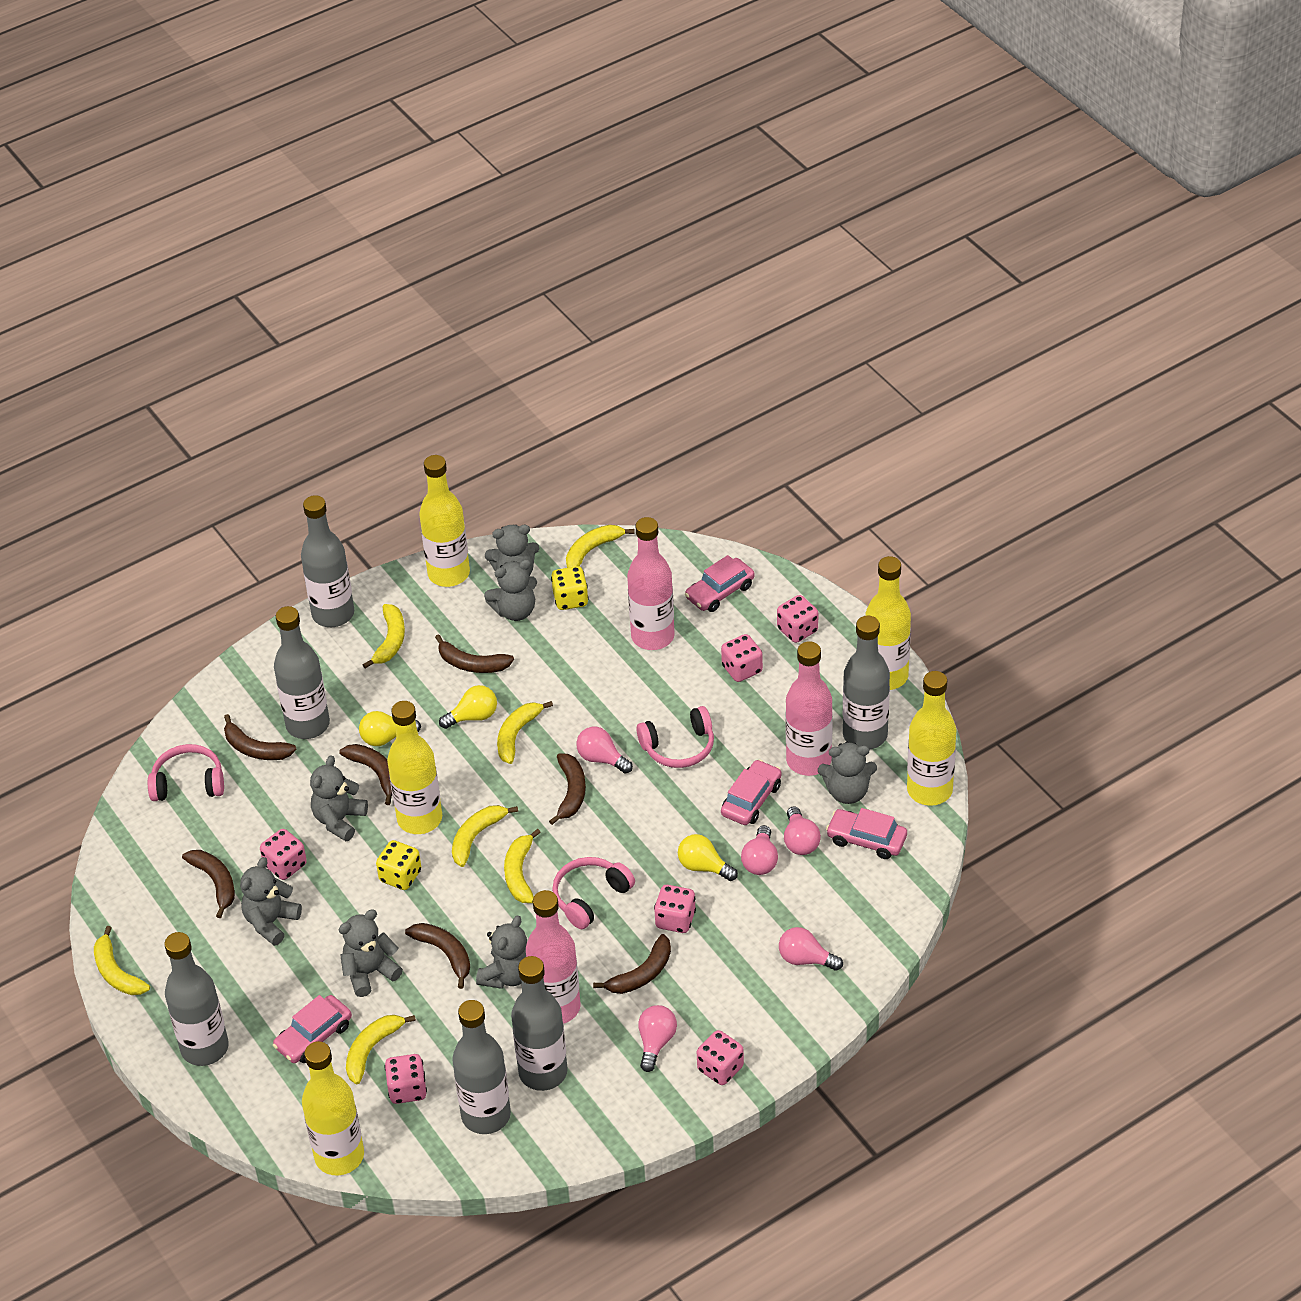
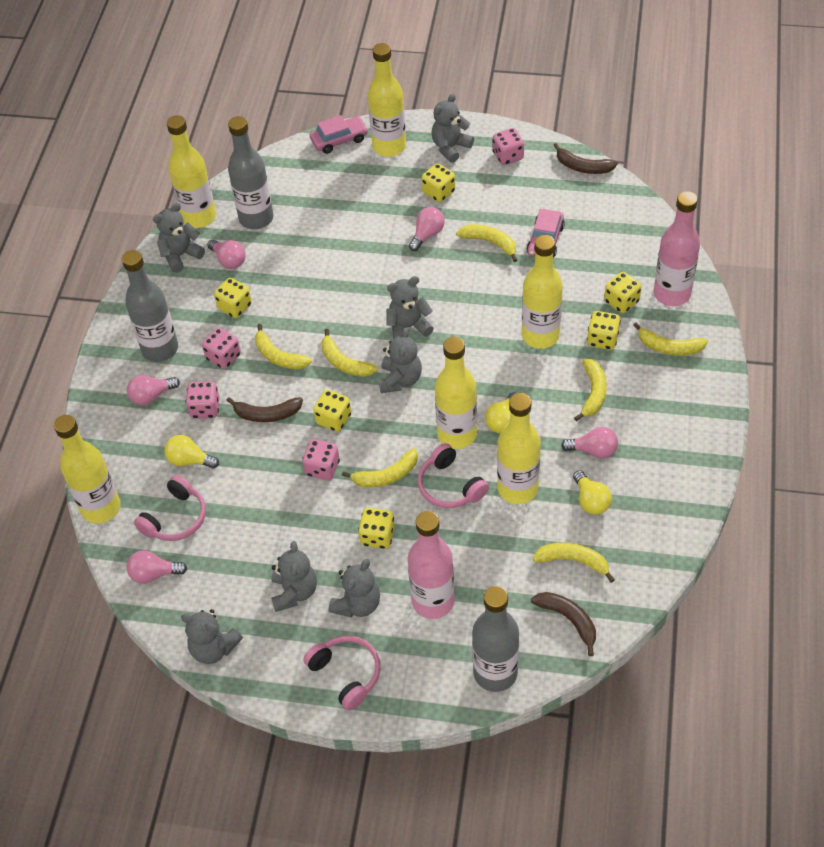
brown banana: 7 -> 3
grey bottle: 6 -> 3
pink bottle: 3 -> 2
pink car: 4 -> 2
pink dice: 6 -> 4
yellow bottle: 5 -> 6
yellow dice: 2 -> 6

